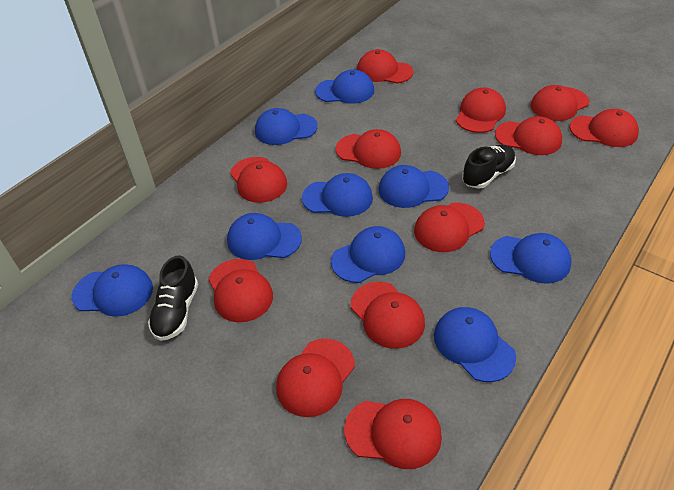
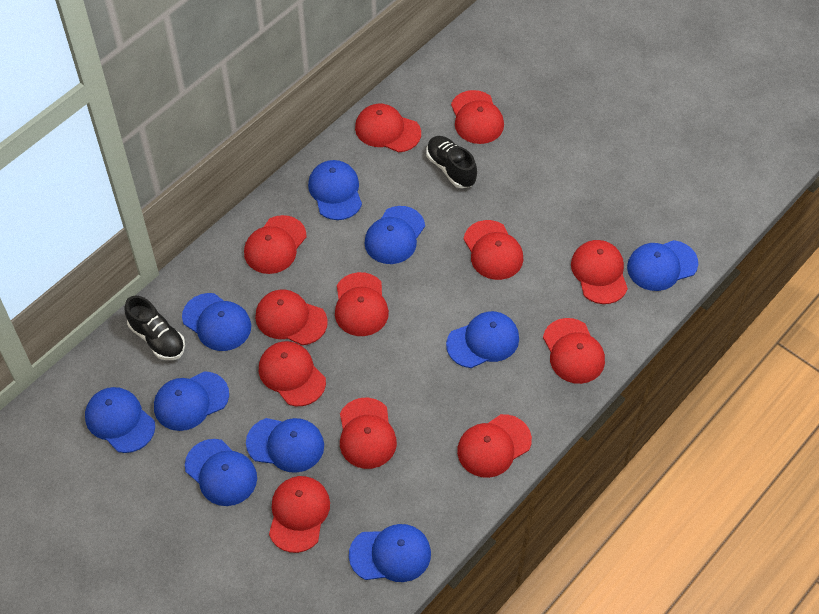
blue cap: 9 -> 10

